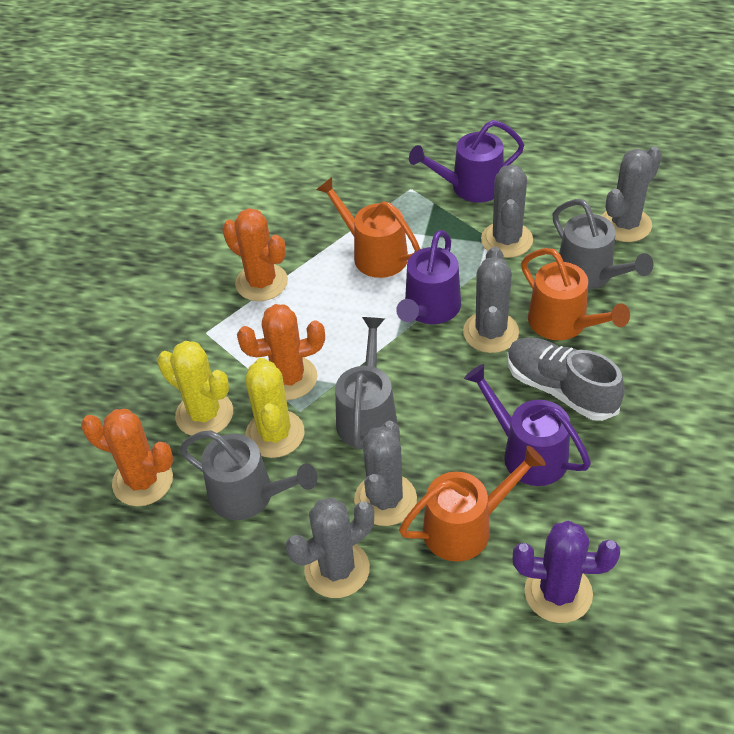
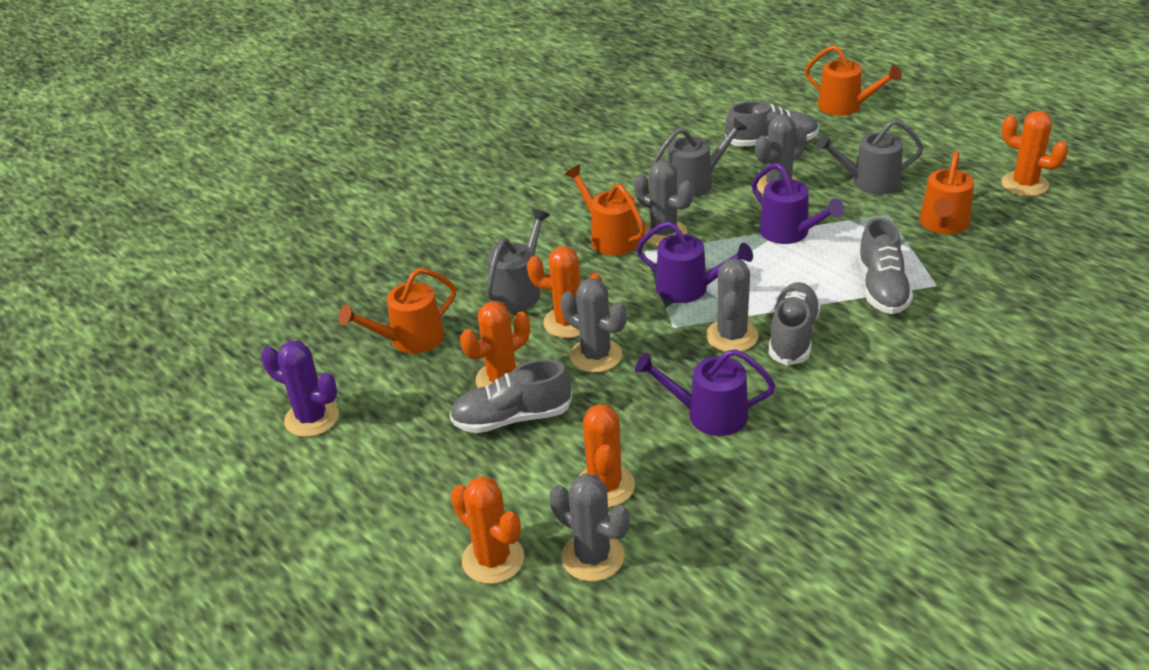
grey shoe: 1 -> 4
orange cactus: 3 -> 5
orange watering can: 3 -> 4
yellow cactus: 2 -> 0

